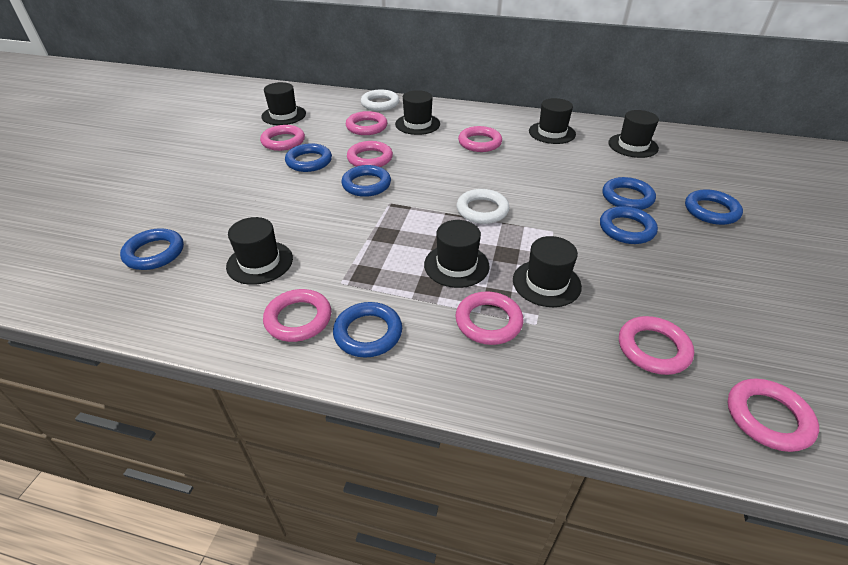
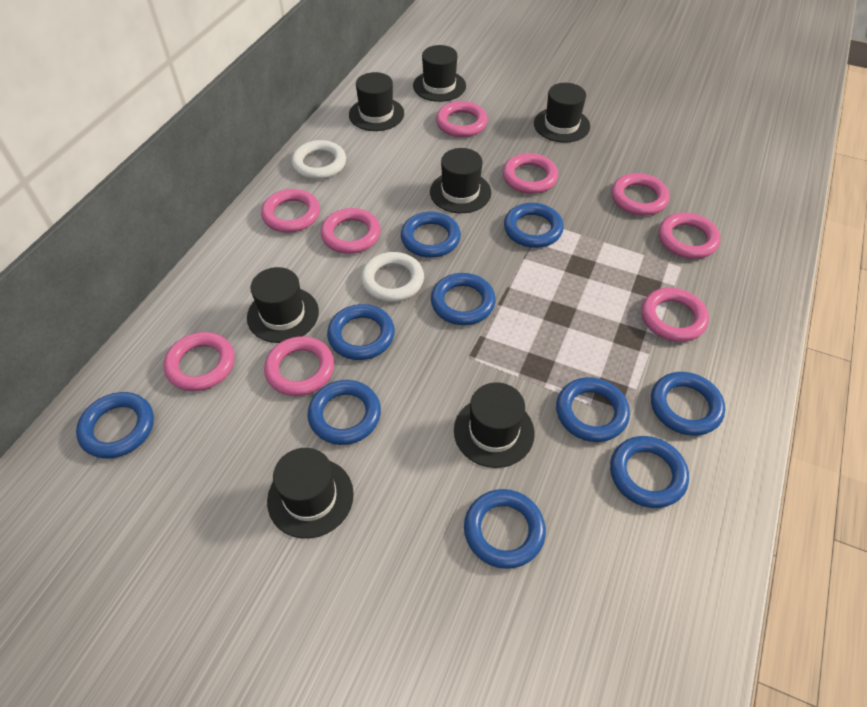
blue ring: 7 -> 10
pink ring: 8 -> 9

